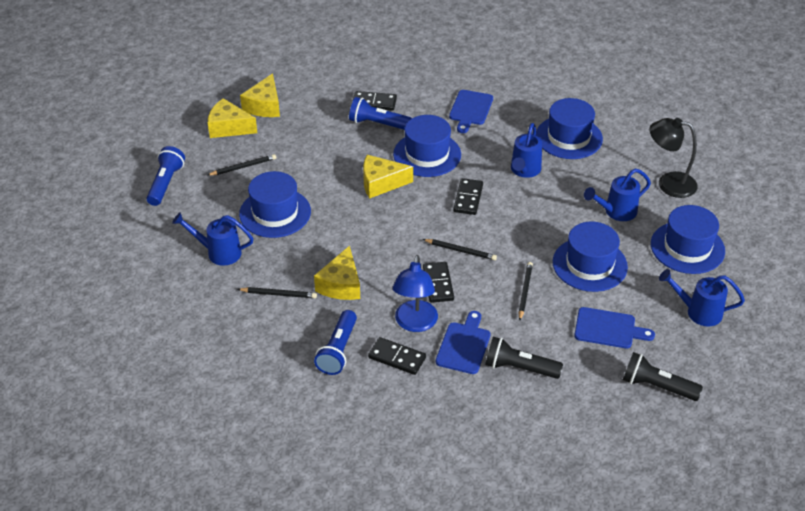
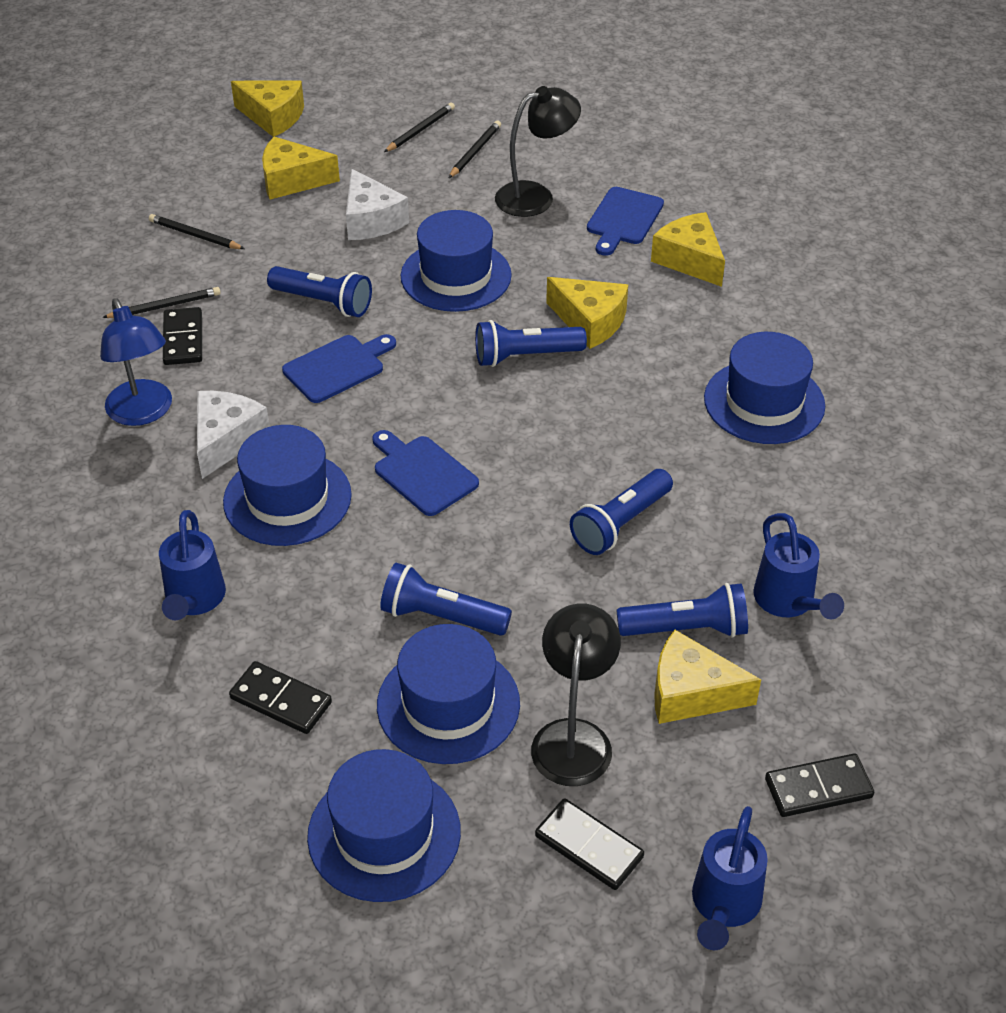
black flashlight: 2 -> 0
black lamp: 1 -> 2
blue flashlight: 3 -> 5
blue watering can: 4 -> 3
white cheese: 0 -> 2
yellow cheese: 4 -> 5

